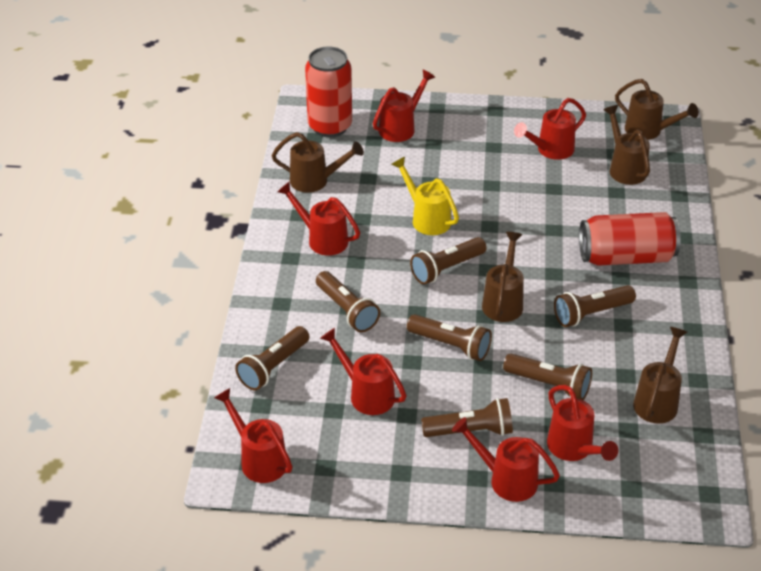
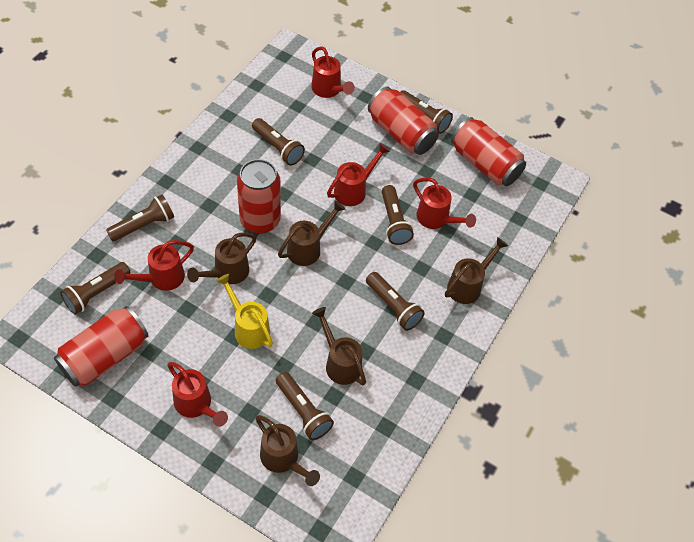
red can: 2 -> 4
red watering can: 7 -> 5

